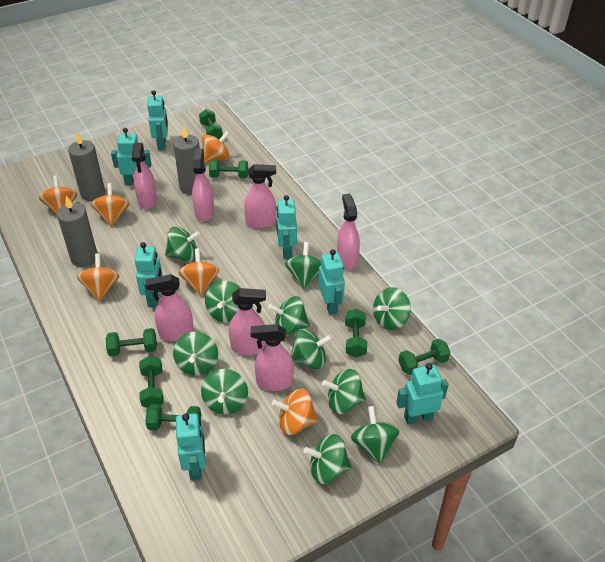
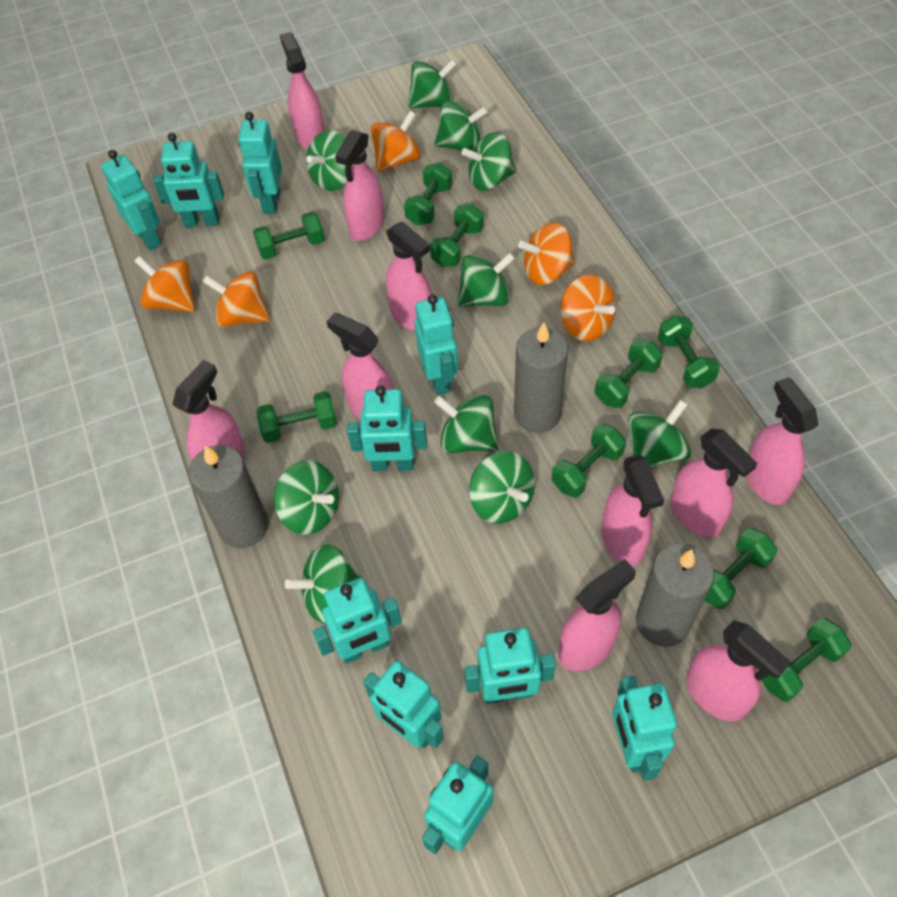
green dumbbell: 7 -> 9
green spinning top: 11 -> 10
orange spinning top: 6 -> 5
pink spray bottle: 7 -> 10
turquoise robot: 7 -> 10

